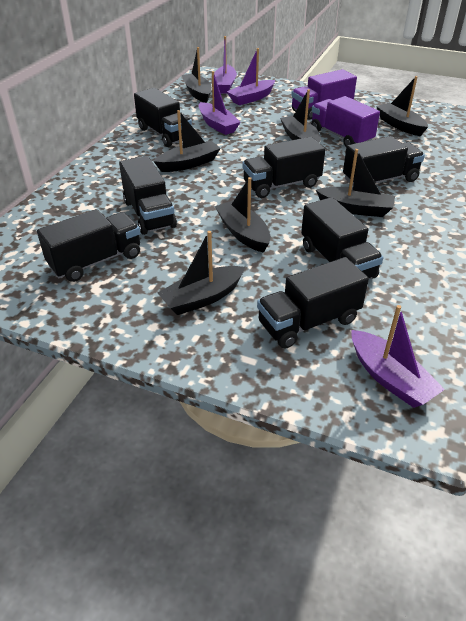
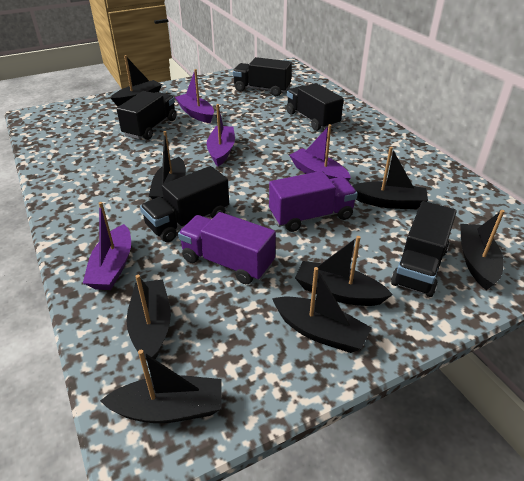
black boat: 7 -> 8
black truck: 7 -> 5

